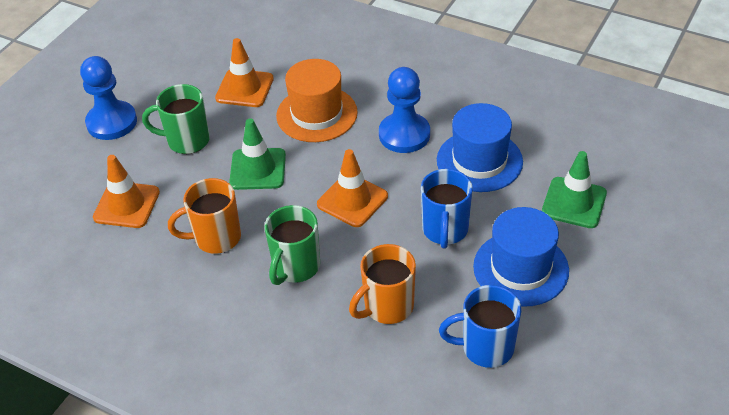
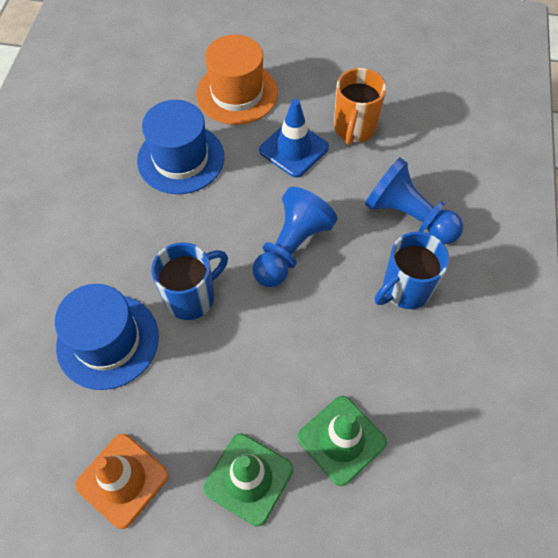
blue traffic cone: 0 -> 1
green mug: 2 -> 0
orange mug: 2 -> 1
orange traffic cone: 3 -> 1

